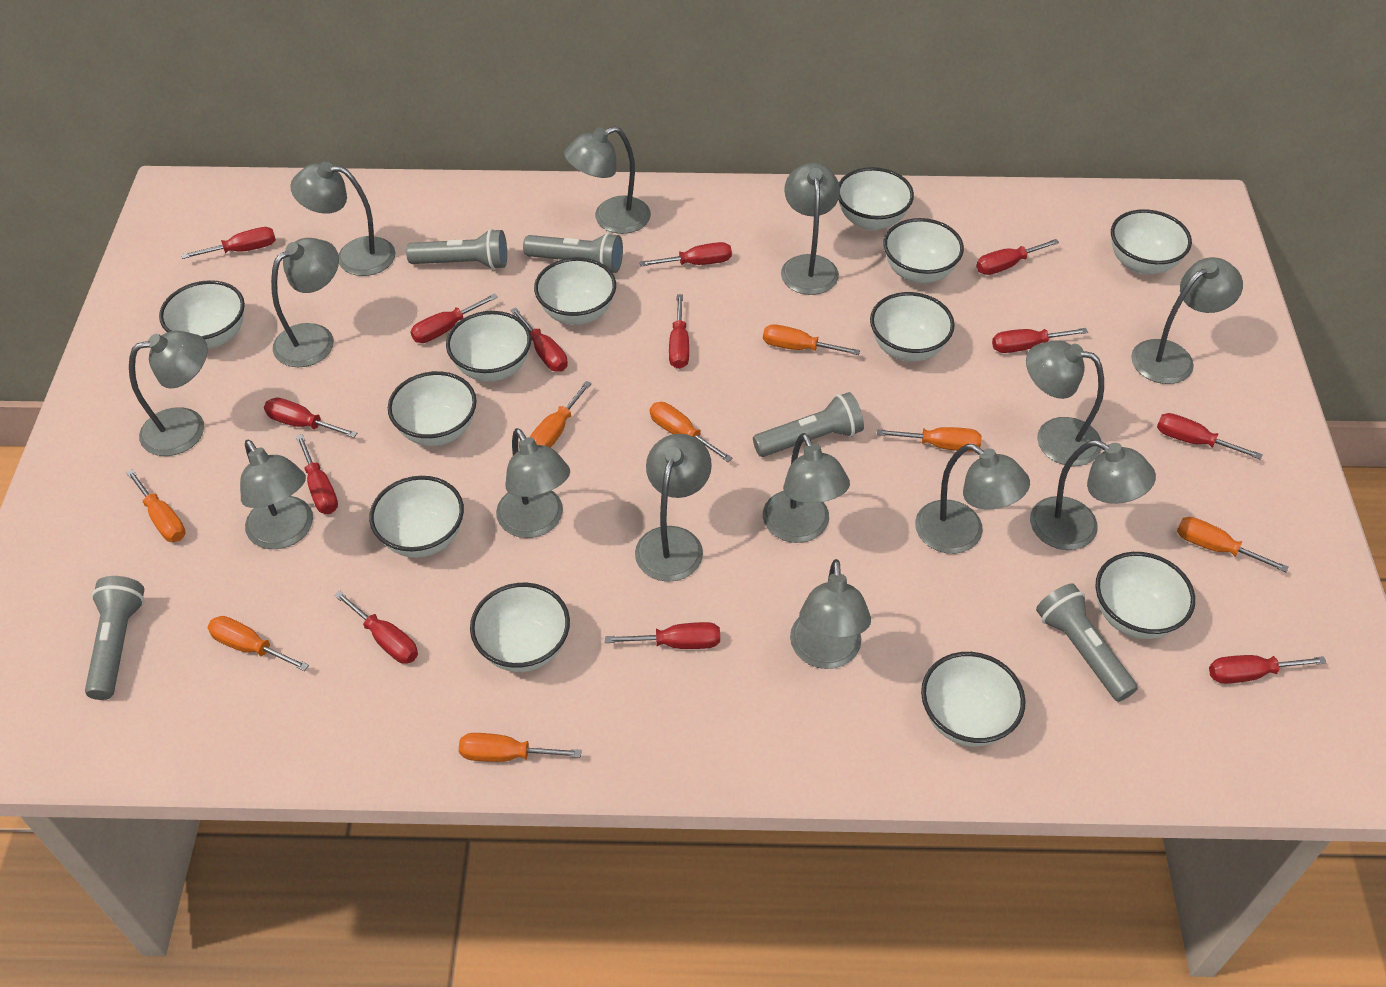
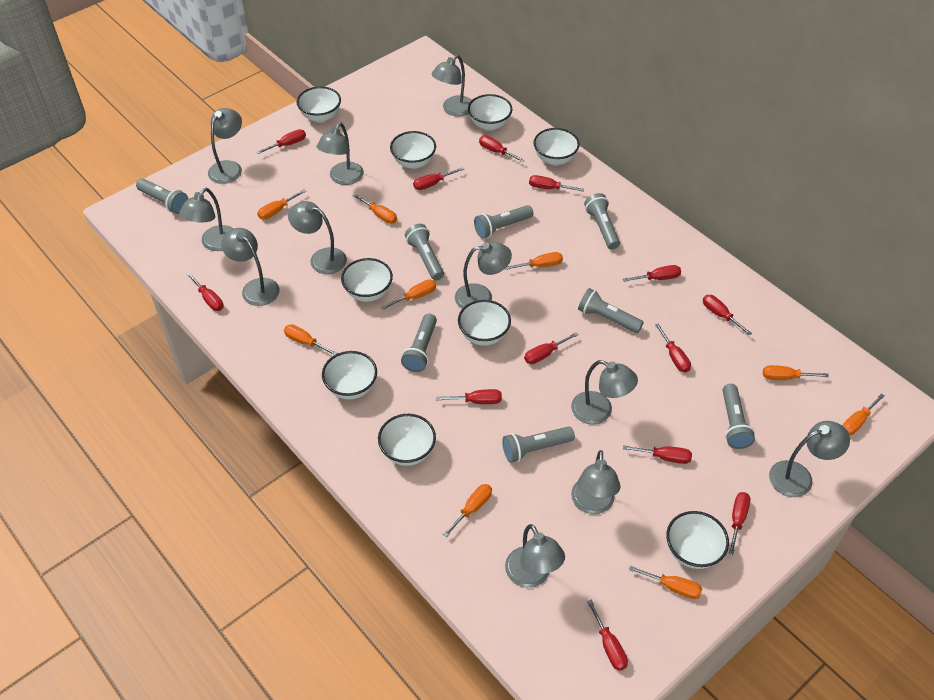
grey flashlight: 5 -> 8
grey lamp: 14 -> 11
orange screwdriver: 8 -> 9
white bowl: 12 -> 9

